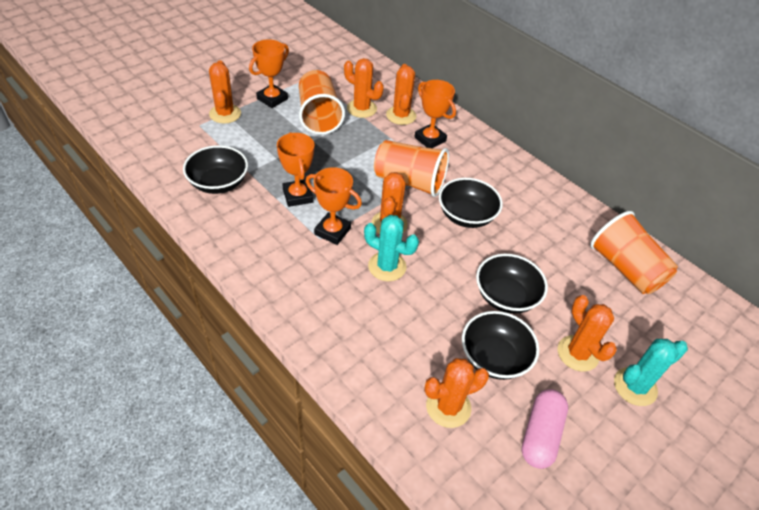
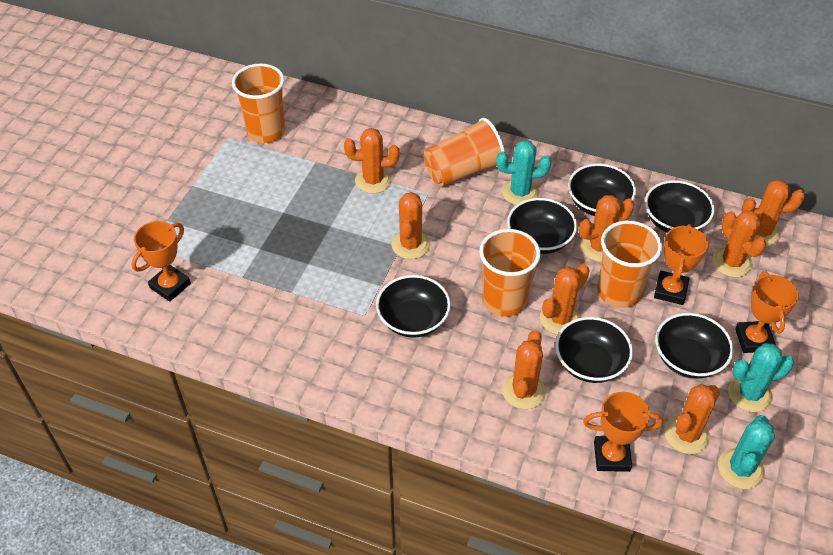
black bowl: 4 -> 6
orange cactus: 6 -> 8
orange cup: 3 -> 4
pink capsule: 1 -> 0
turquoise cactus: 2 -> 3

